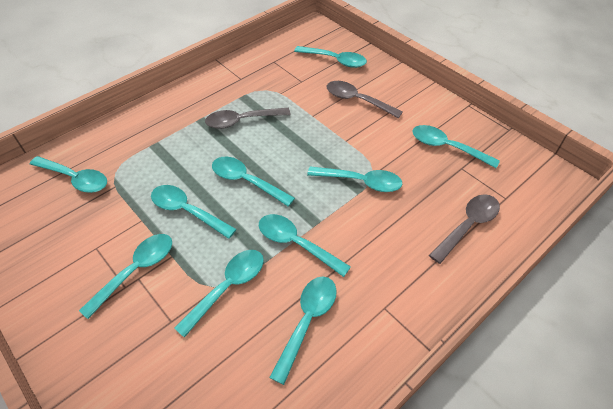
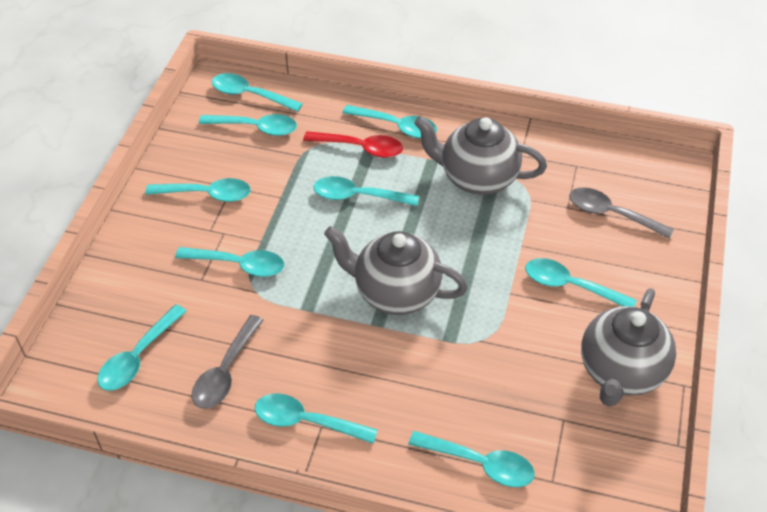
grey spoon: 3 -> 2
grey teapot: 0 -> 3
red spoon: 0 -> 1

